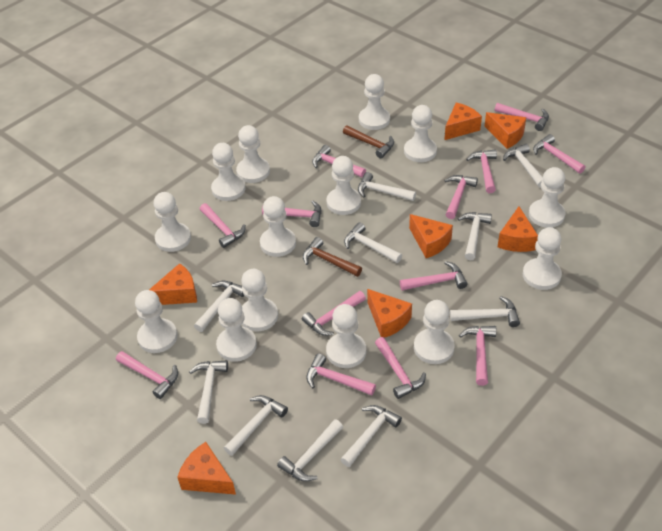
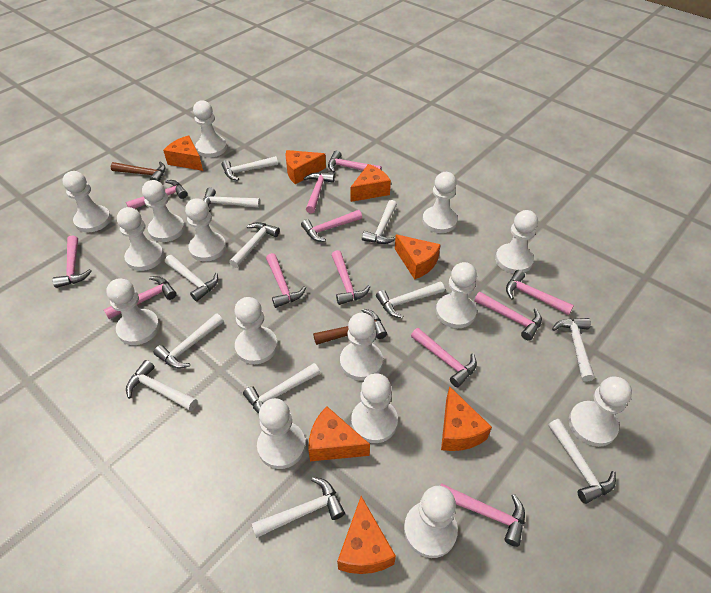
pink hammer: 13 -> 12
white hammer: 10 -> 12
white pawn: 14 -> 15

